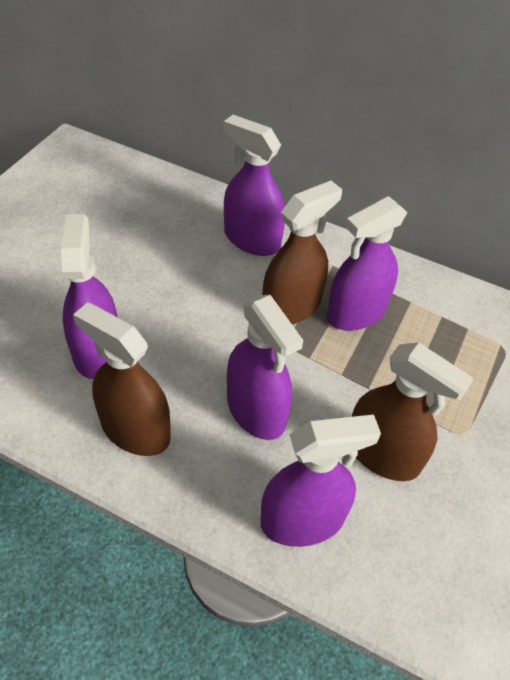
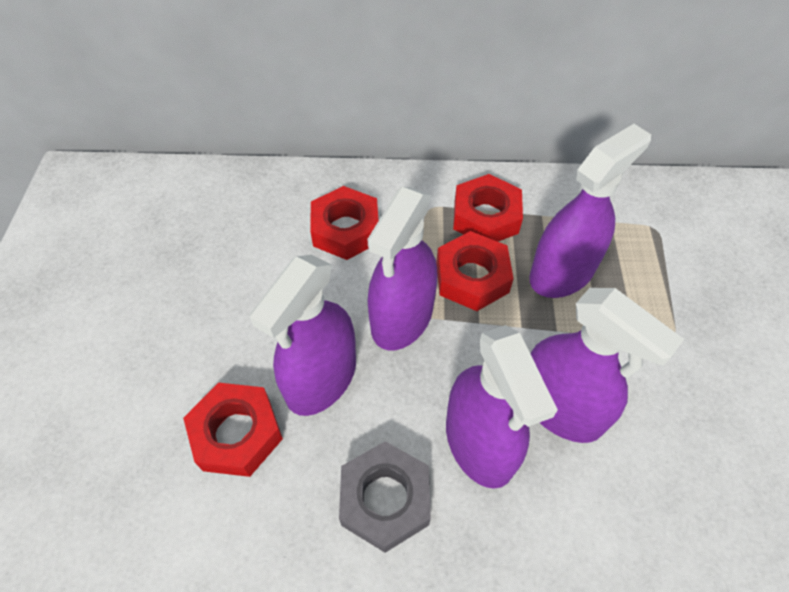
brown spray bottle: 3 -> 0
grey nut: 0 -> 1
red nut: 0 -> 4

